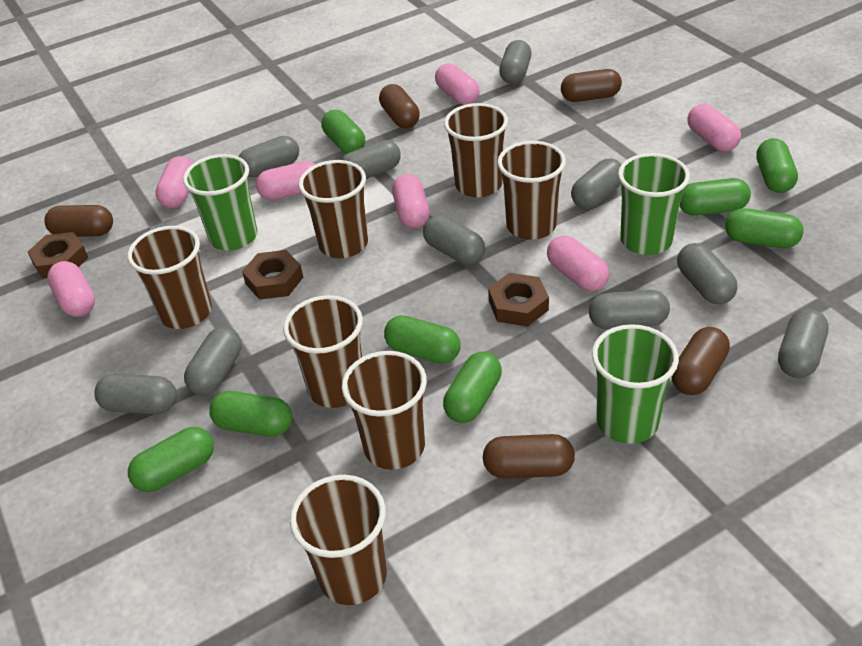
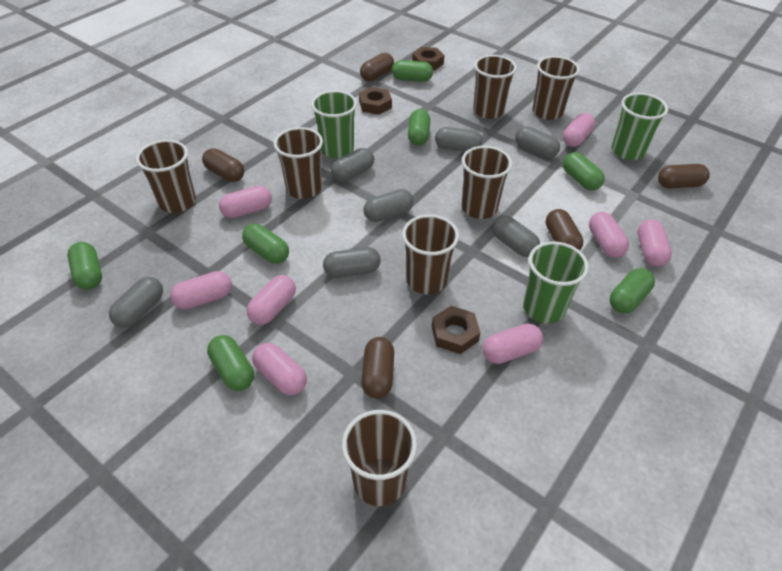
green capsule: 8 -> 7
grey capsule: 10 -> 7
pink capsule: 7 -> 8

